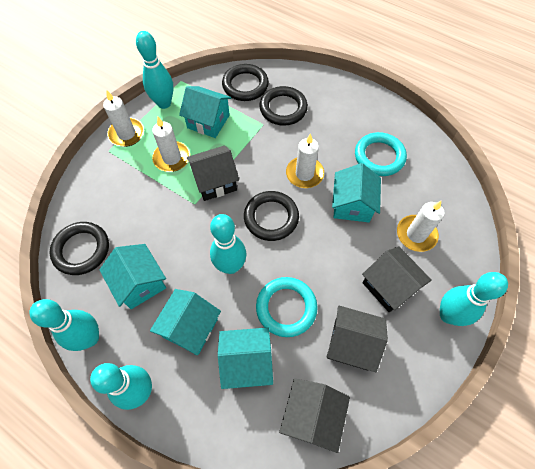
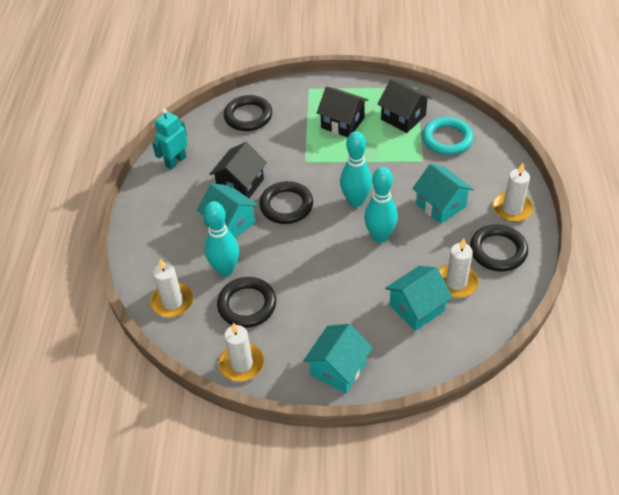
black house: 4 -> 3
turquoise bowling pin: 5 -> 3
turquoise house: 5 -> 4
turquoise ring: 2 -> 1
turquoise robot: 0 -> 1

